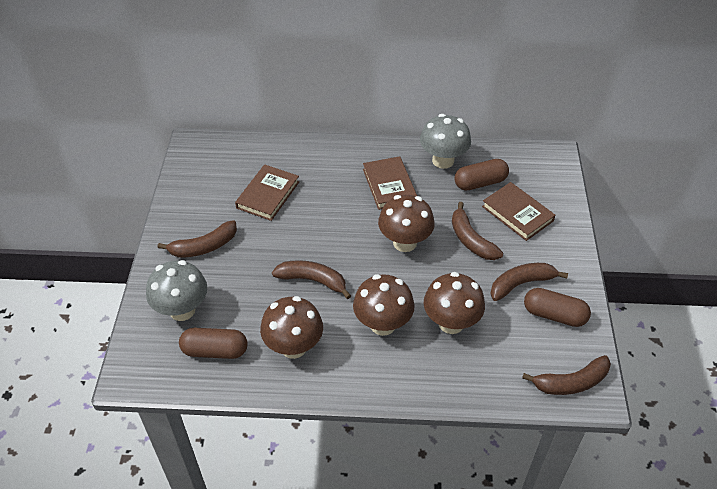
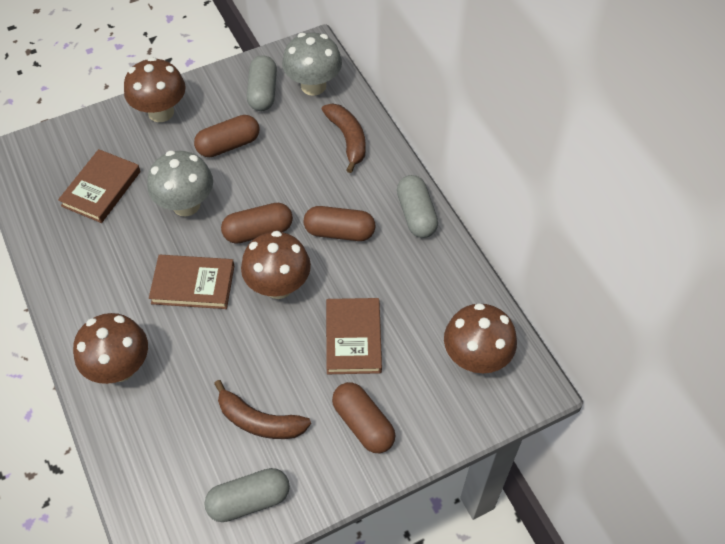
brown banana: 5 -> 2
brown capsule: 3 -> 4
grey capsule: 0 -> 3

